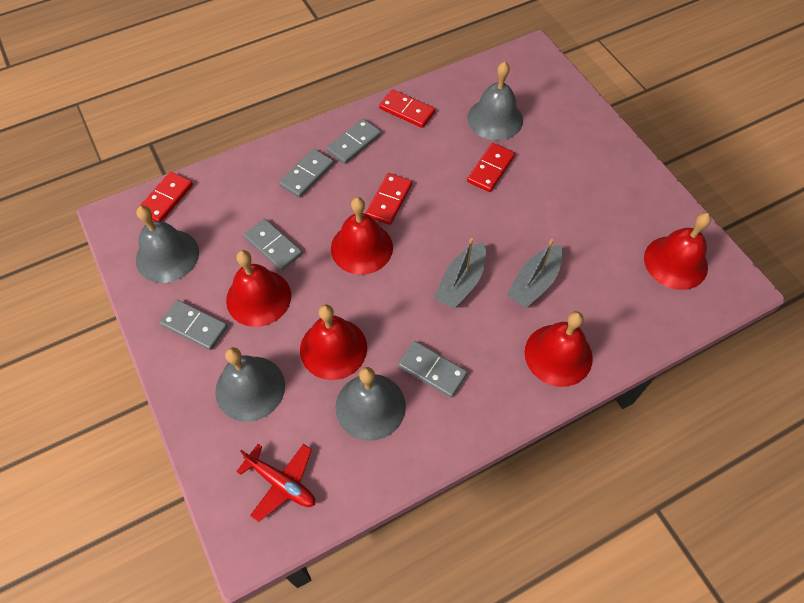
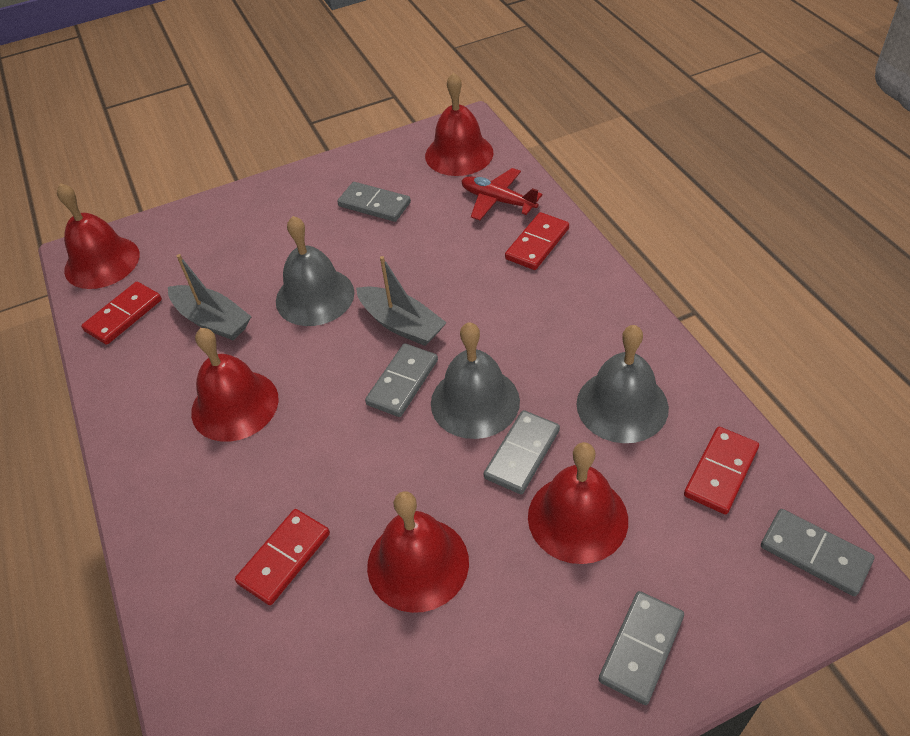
grey bell: 4 -> 3

